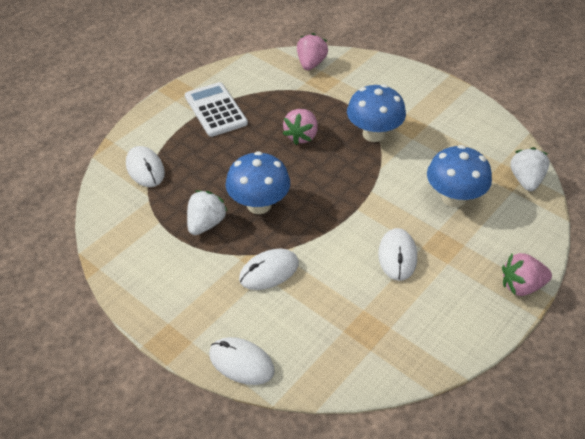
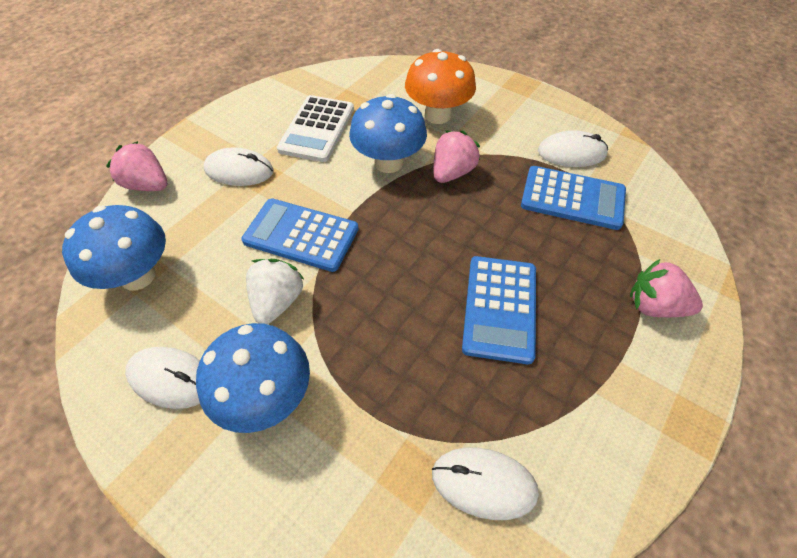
blue calculator: 0 -> 3
orange mushroom: 0 -> 1
white strawberry: 2 -> 1

